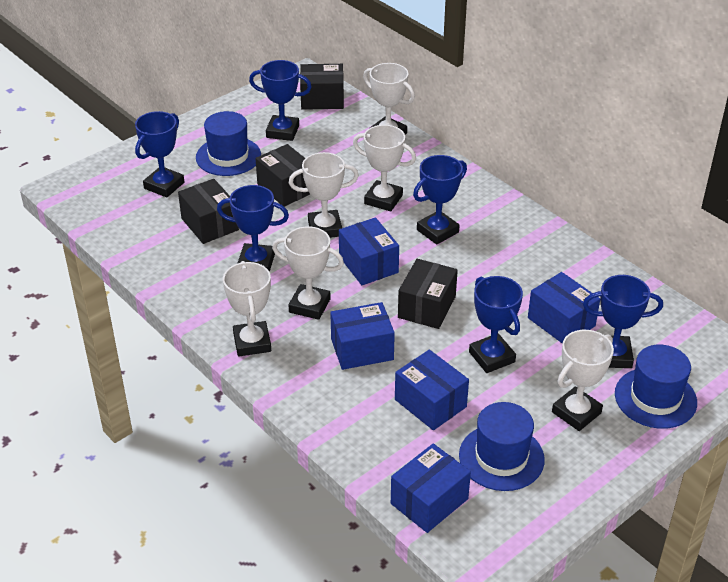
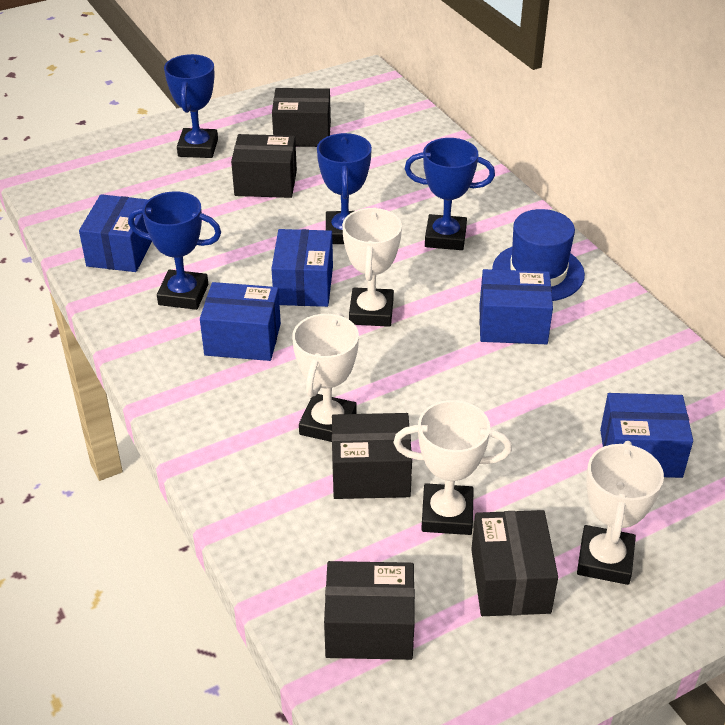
black box: 4 -> 5
blue hat: 3 -> 1
blue trophy: 6 -> 4
white trophy: 6 -> 4

